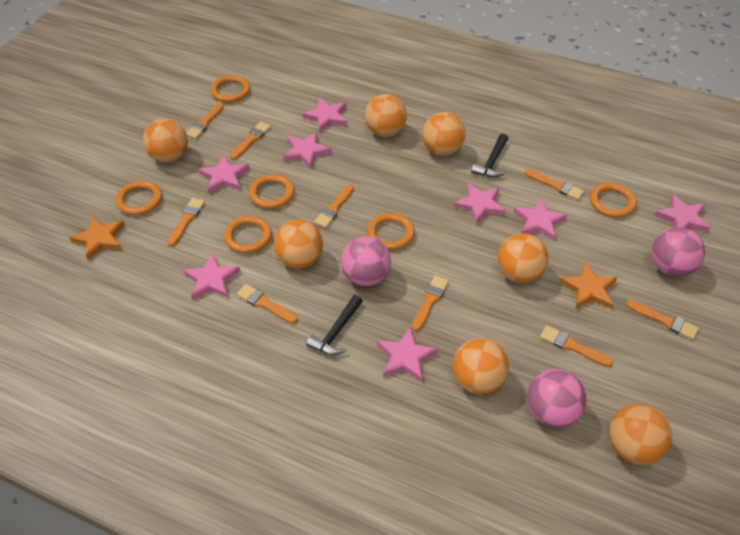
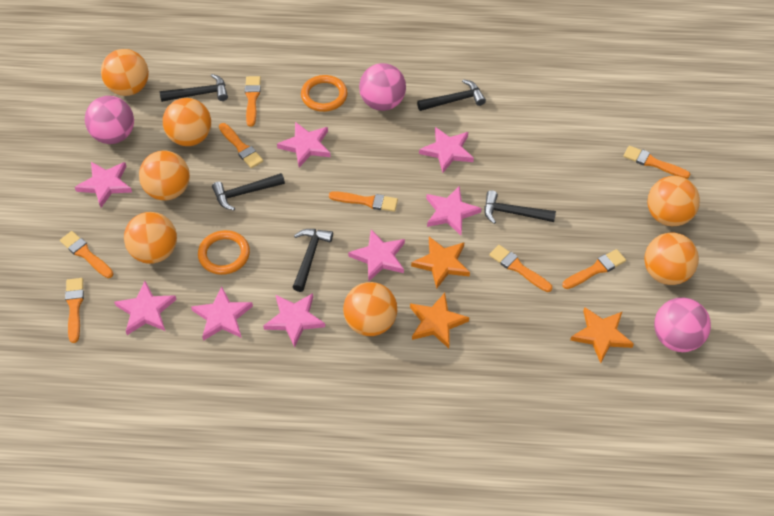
black hammer: 2 -> 5
orange brush: 9 -> 8
orange ring: 6 -> 2
orange star: 2 -> 3

